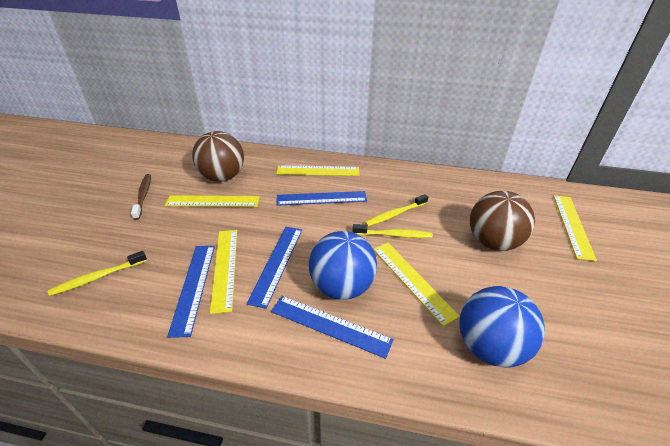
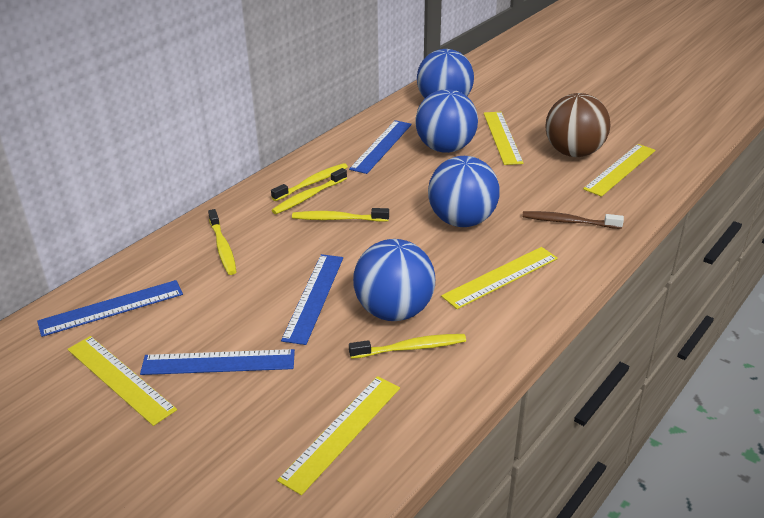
blue ball: 2 -> 4
brown ball: 2 -> 1
yellow toothbrush: 3 -> 5

